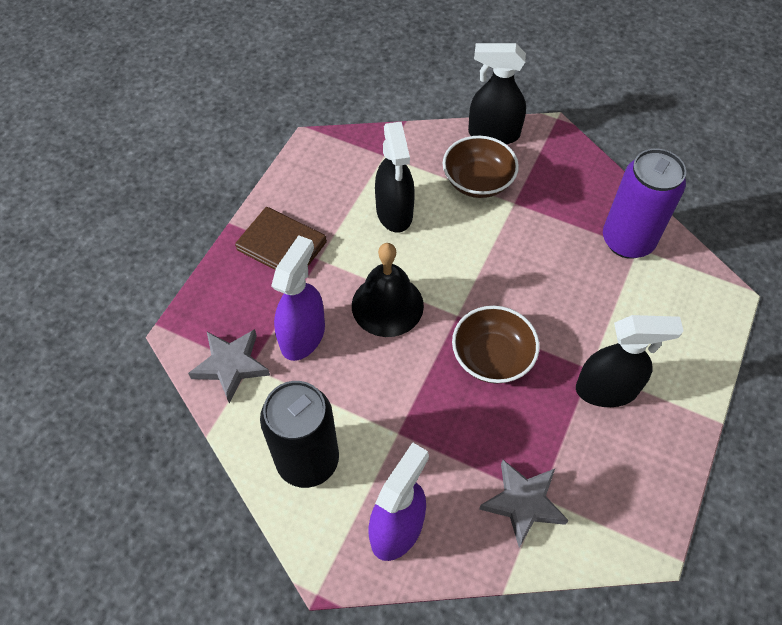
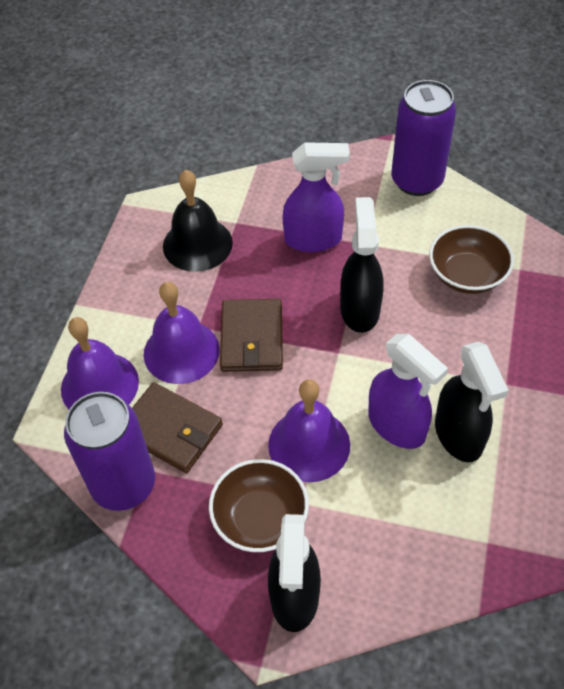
black can: 1 -> 0
brown wallet: 1 -> 2
grey star: 2 -> 0
purple bell: 0 -> 3
purple can: 1 -> 2

